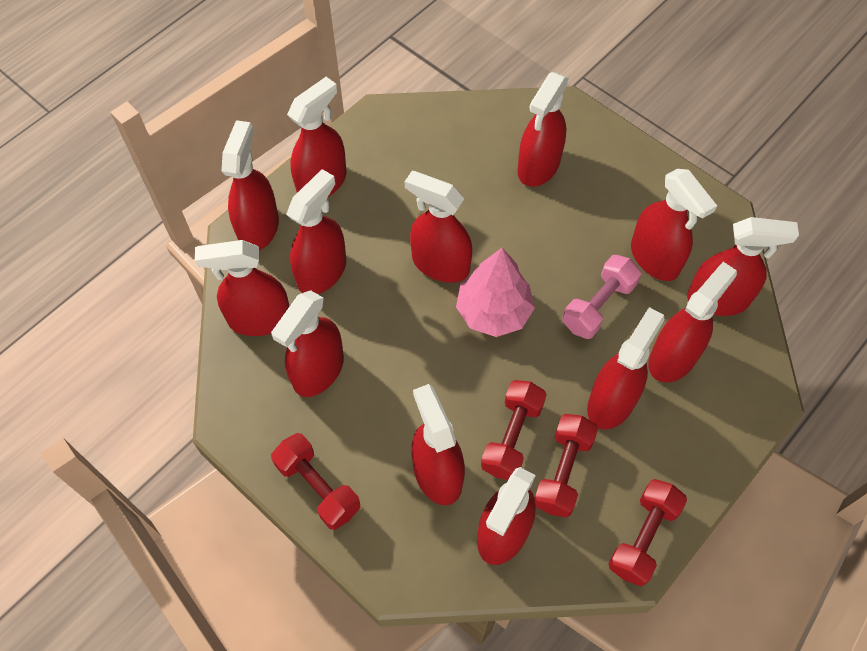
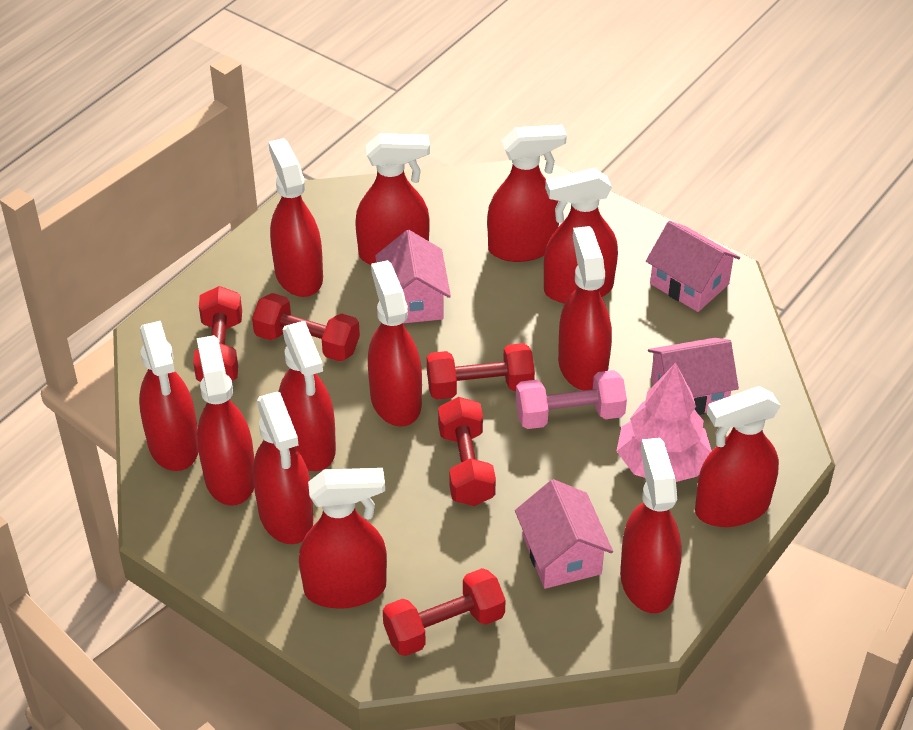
pink house: 0 -> 4
red dumbbell: 4 -> 5

